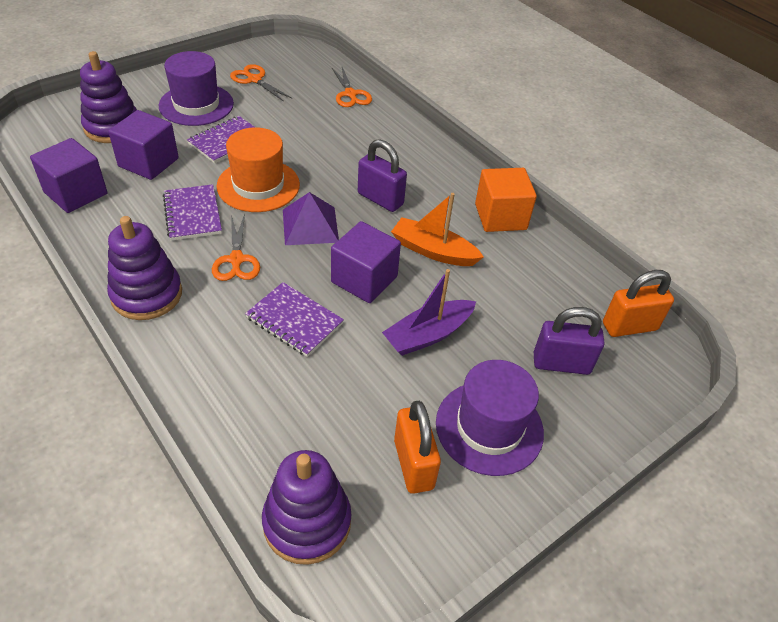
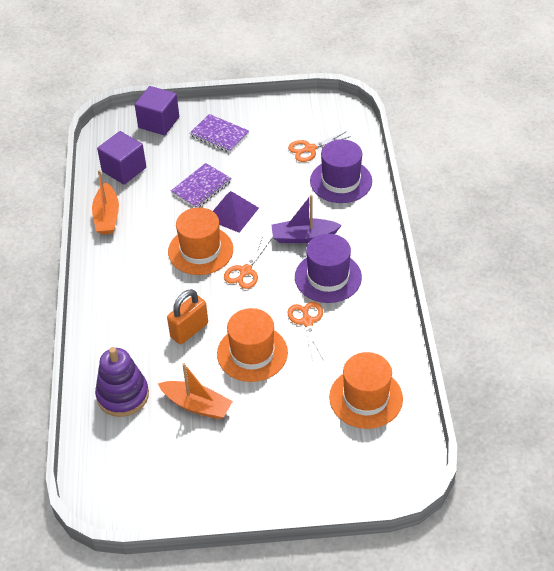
orange boat: 1 -> 2
orange cube: 1 -> 0
orange hat: 1 -> 3
orange padlock: 2 -> 1
purple cube: 3 -> 2
purple notebook: 3 -> 2
purple padlock: 2 -> 0
purple stacking toy: 3 -> 1

